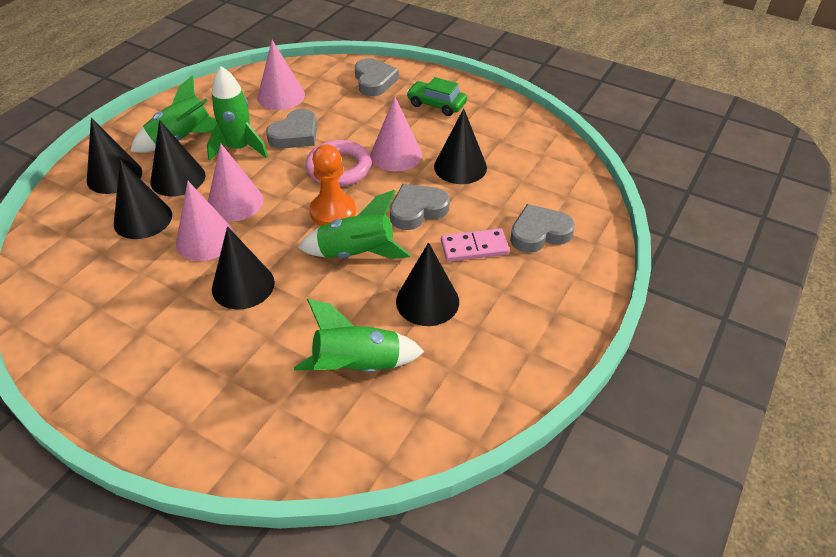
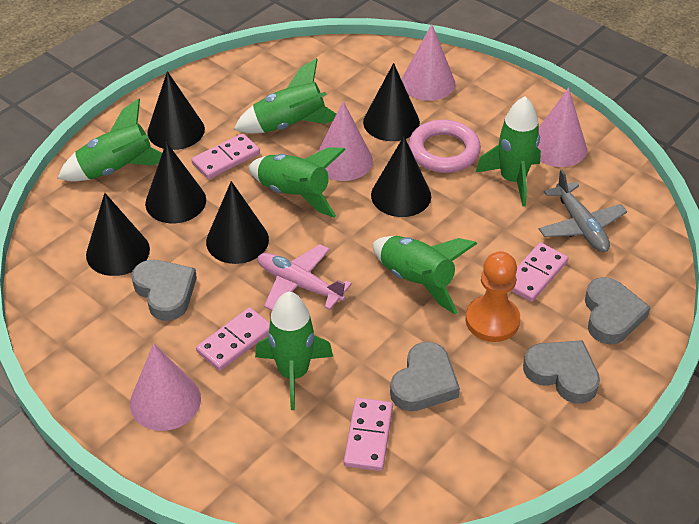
green car: 1 -> 0
green rocket: 4 -> 6
grey plane: 0 -> 1
pink domino: 1 -> 4
pink plane: 0 -> 1

